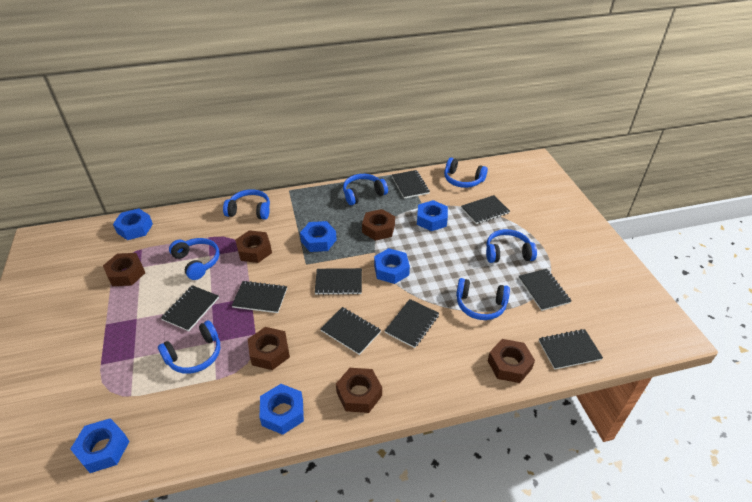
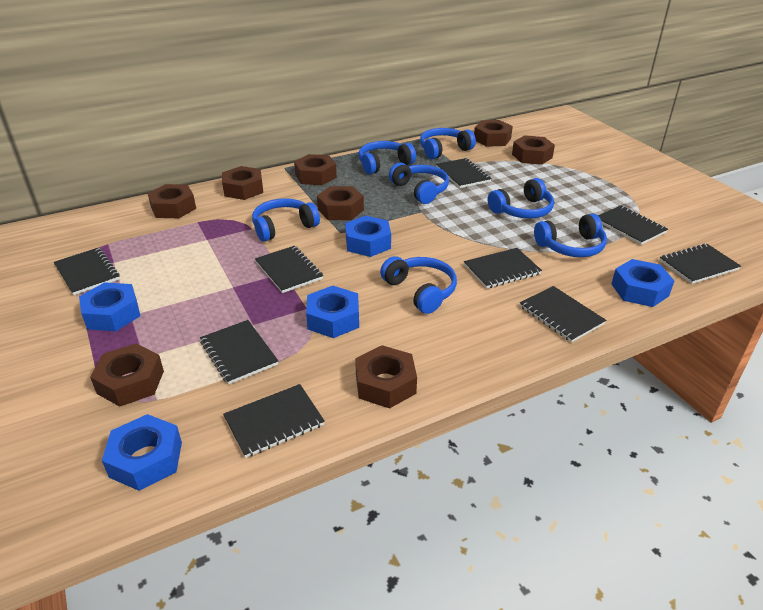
blue nut: 6 -> 5
brown nut: 6 -> 8

